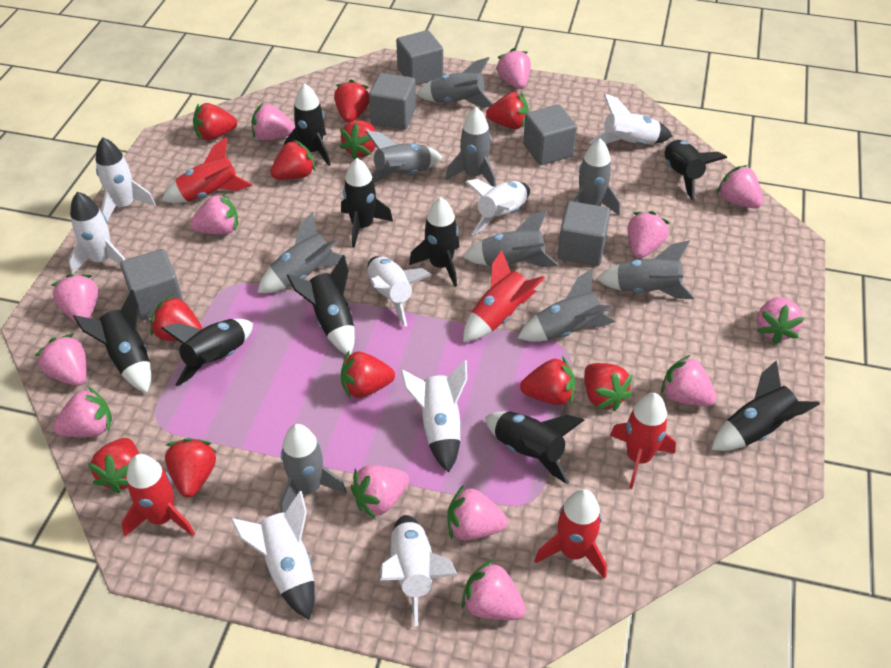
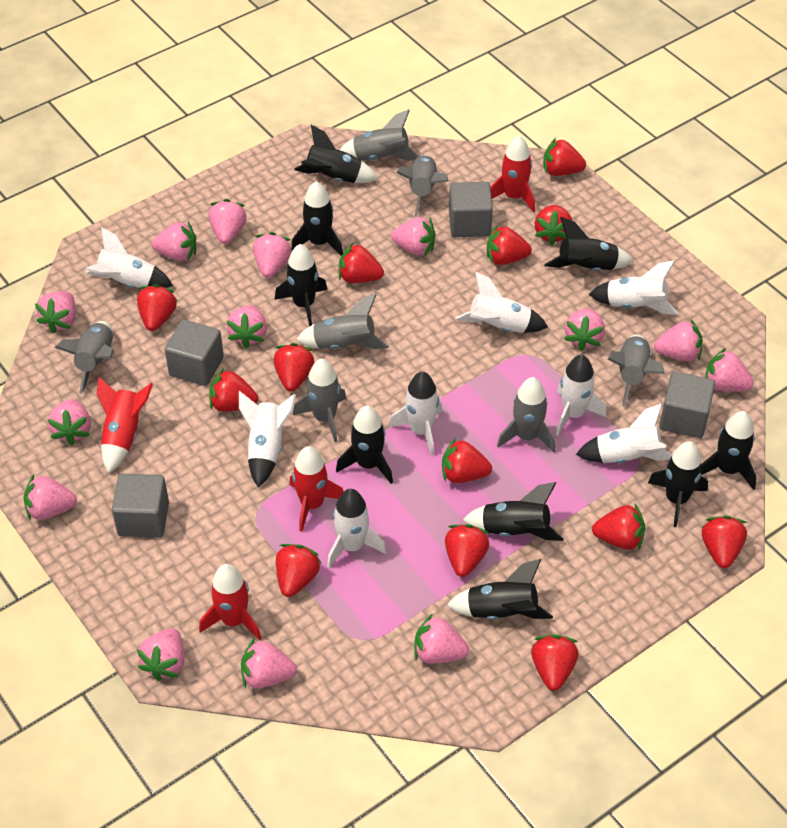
grey cube: 5 -> 4
grey rocket: 9 -> 7
pink strawberry: 13 -> 14
red rocket: 5 -> 4
red strawberry: 11 -> 13

